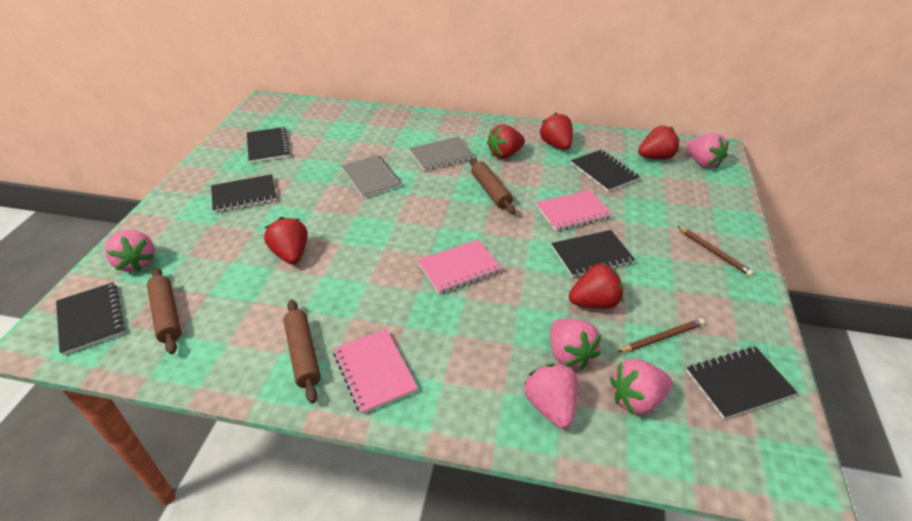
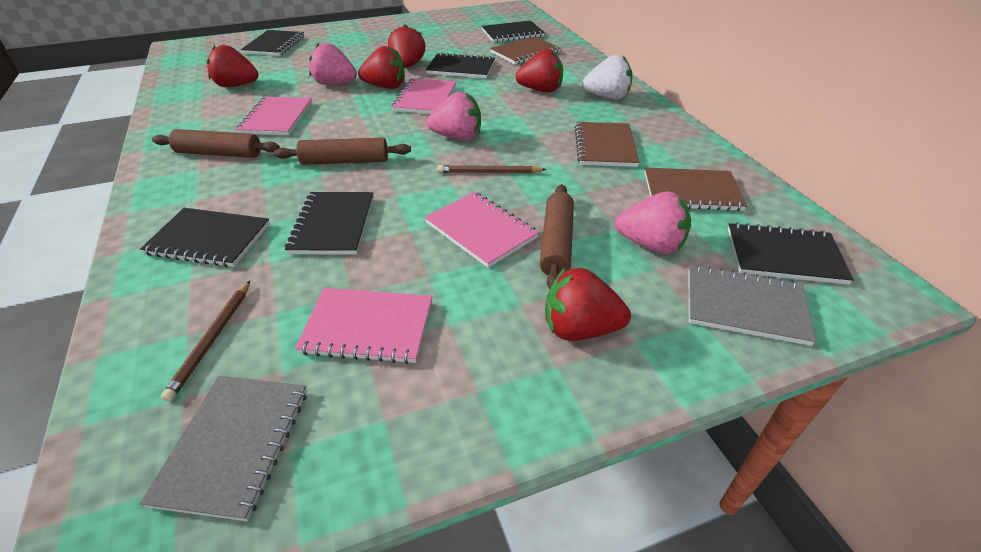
brown notebook: 0 -> 3
pink notebook: 3 -> 4
pink strawberry: 5 -> 3
white strawberry: 0 -> 1

